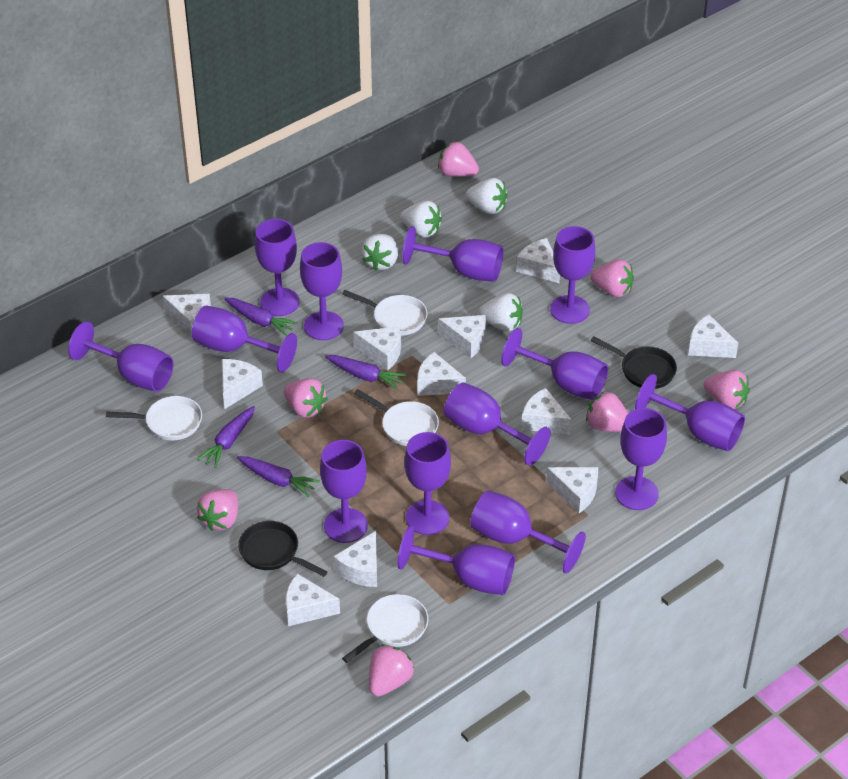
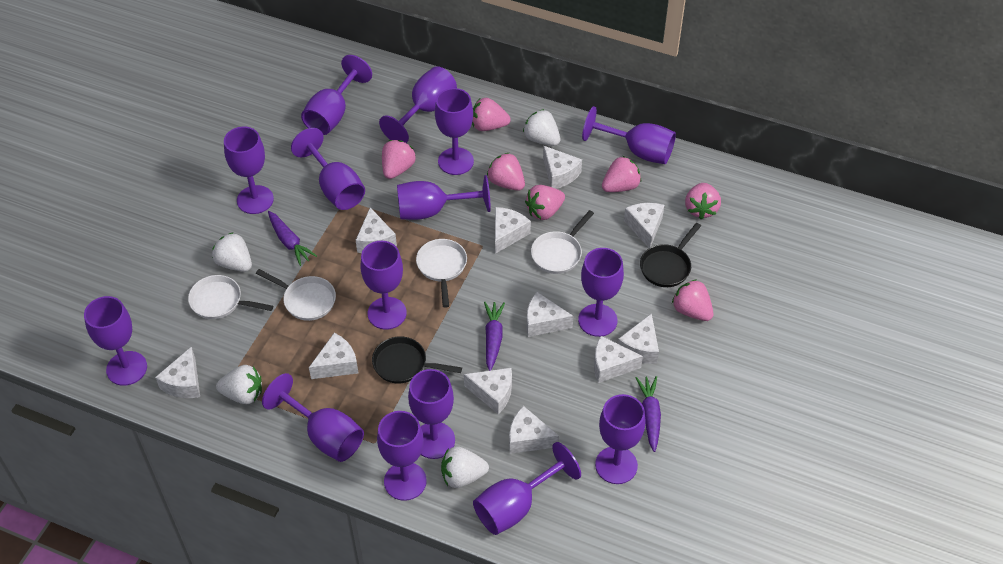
purple carrot: 4 -> 3
purple goblet: 14 -> 15

